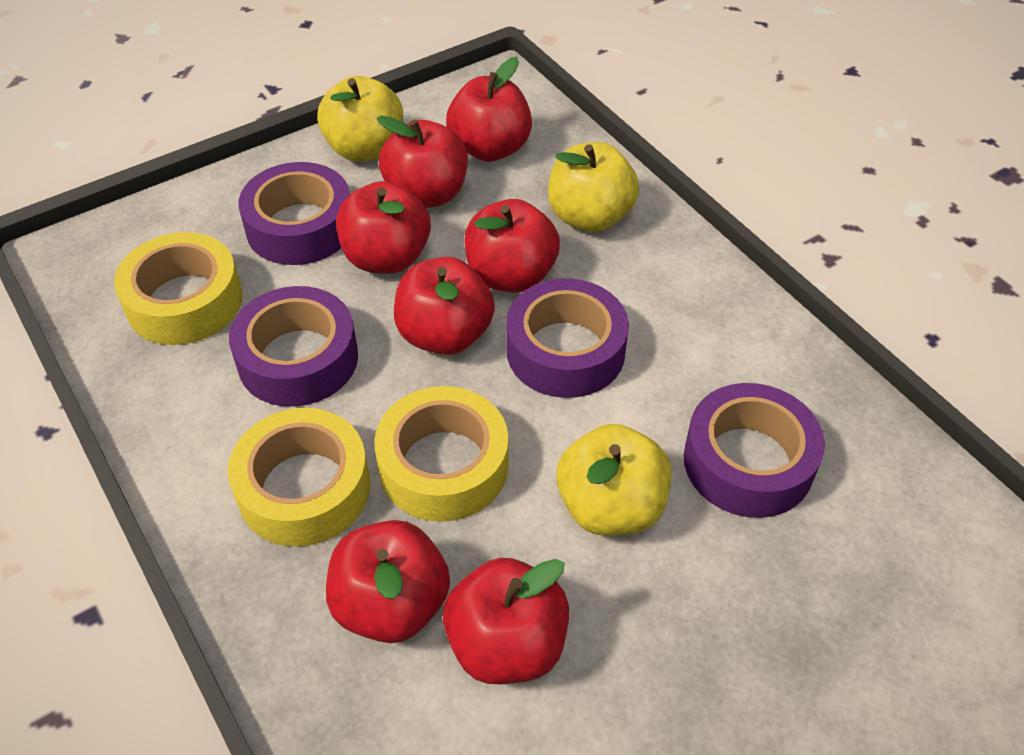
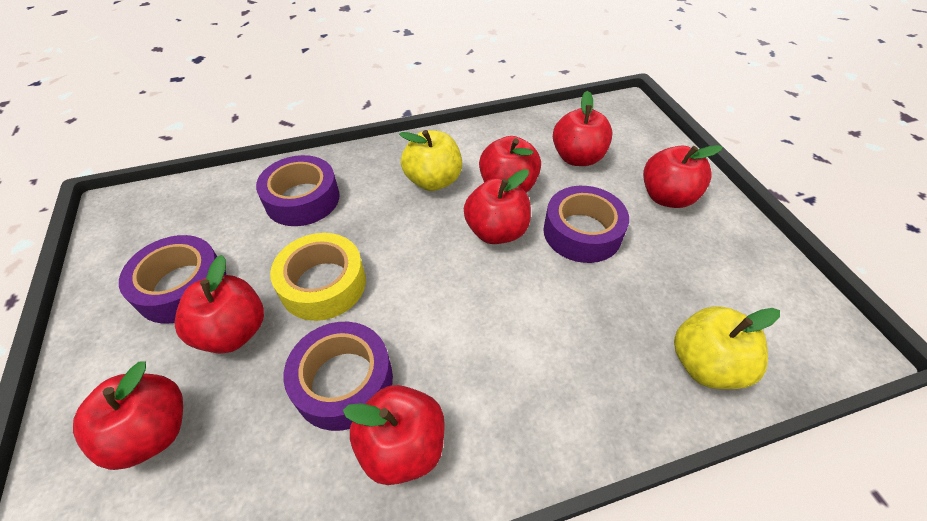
yellow apple: 3 -> 2
yellow tape: 3 -> 1

